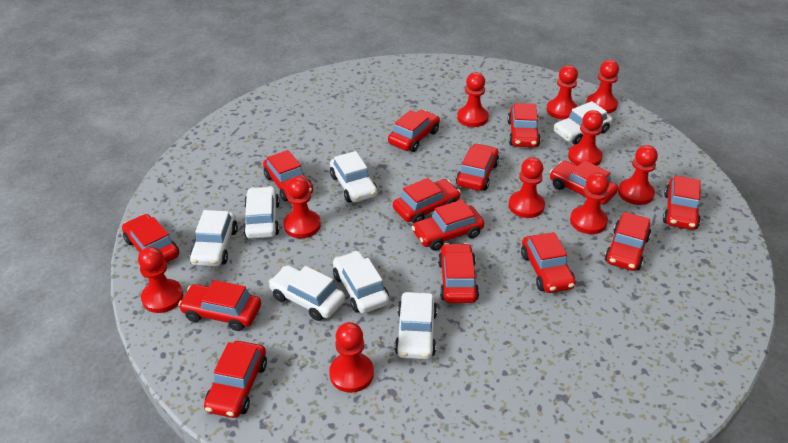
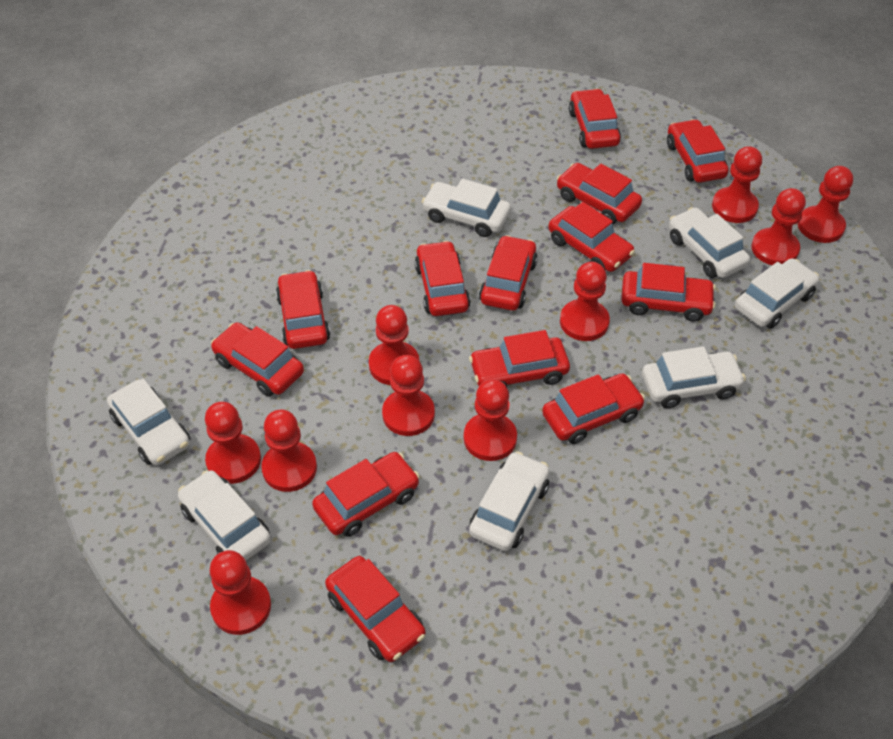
red car: 14 -> 13

